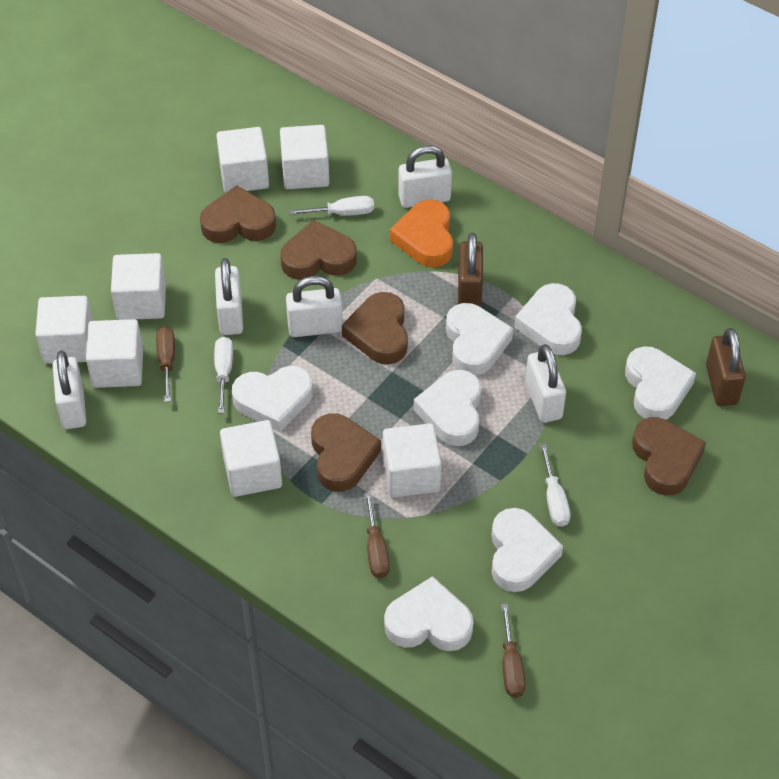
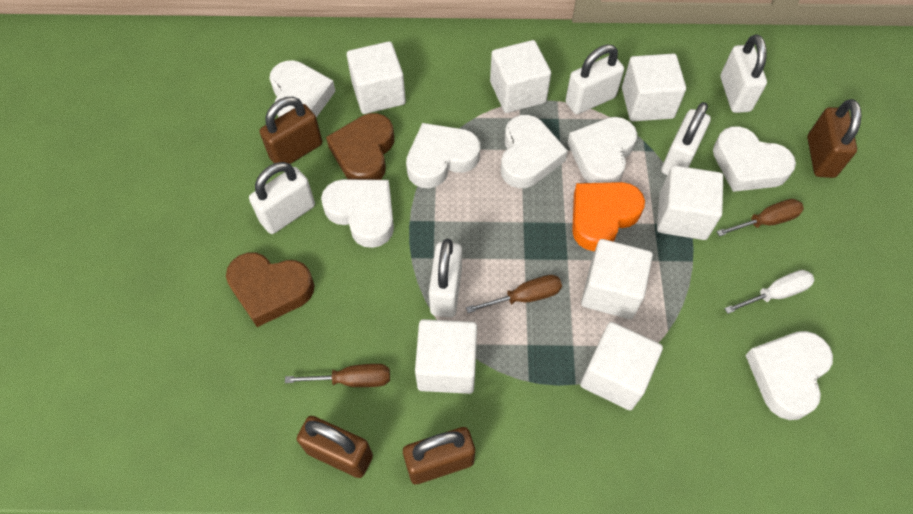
brown heart: 5 -> 2
brown padlock: 2 -> 4
white screwdriver: 3 -> 1

